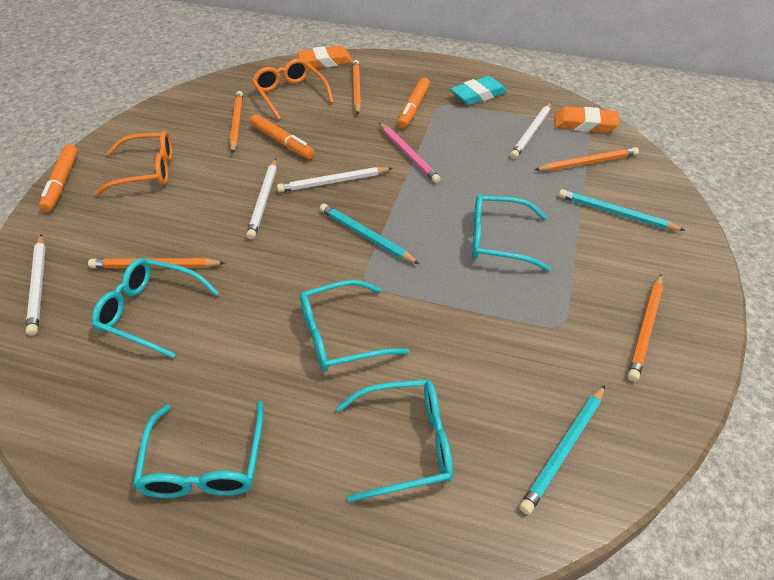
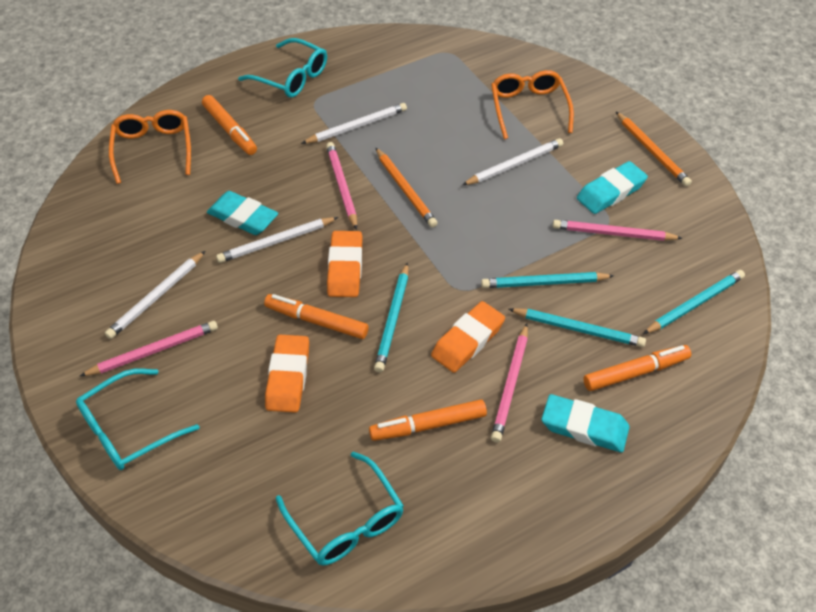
orange eraser: 2 -> 3
orange marker: 3 -> 4
orange pencil: 5 -> 2
pink pencil: 1 -> 4
turquoise eraser: 1 -> 3
turquoise glasses: 5 -> 3
turquoise pencil: 3 -> 4

